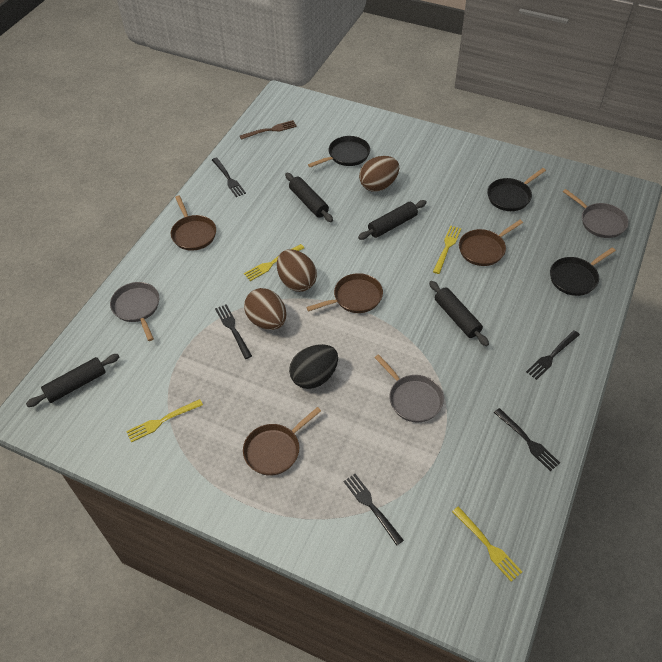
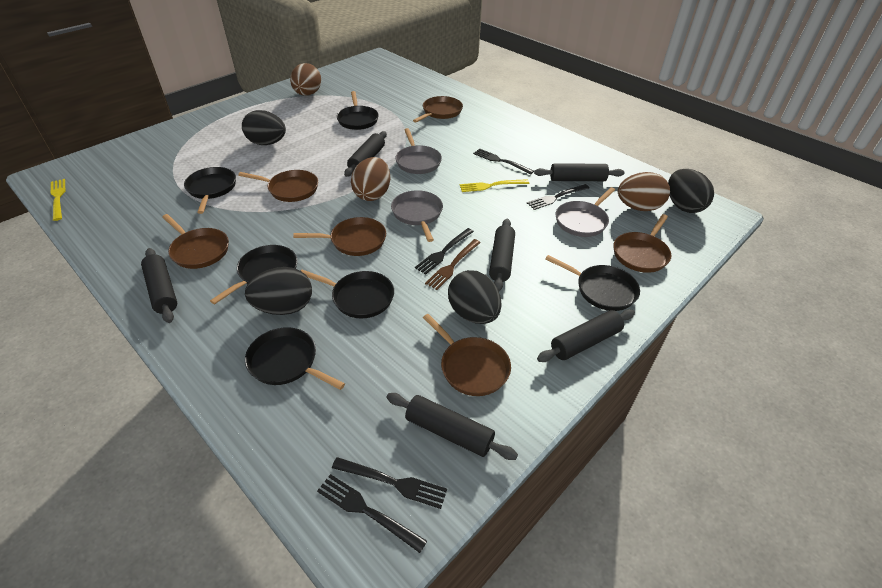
black egg: 1 -> 4
black pan: 3 -> 6
black rolling pin: 4 -> 6
brown pan: 4 -> 6
yellow fork: 4 -> 2

